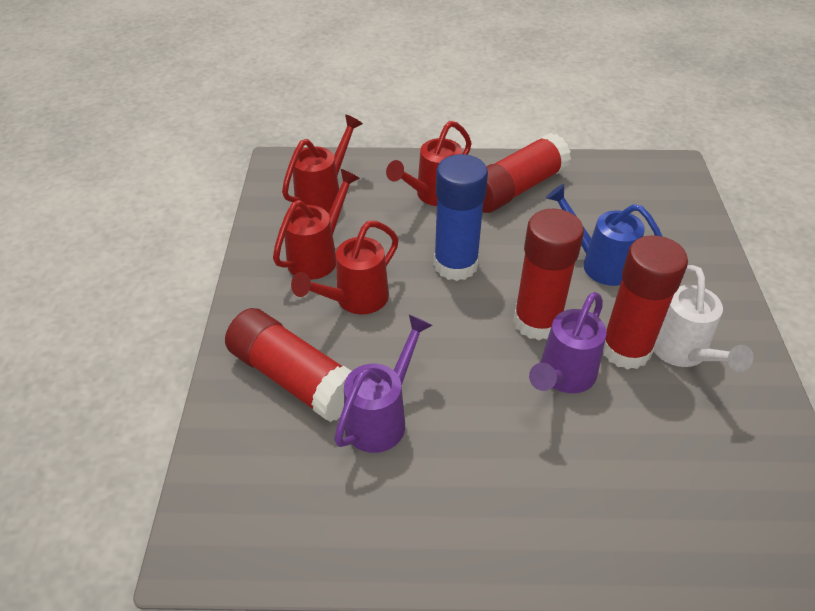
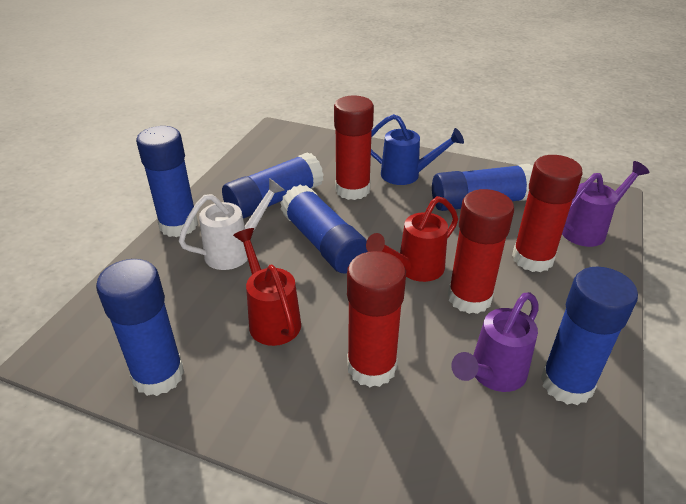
blue glue stick: 1 -> 6
red watering can: 4 -> 2

